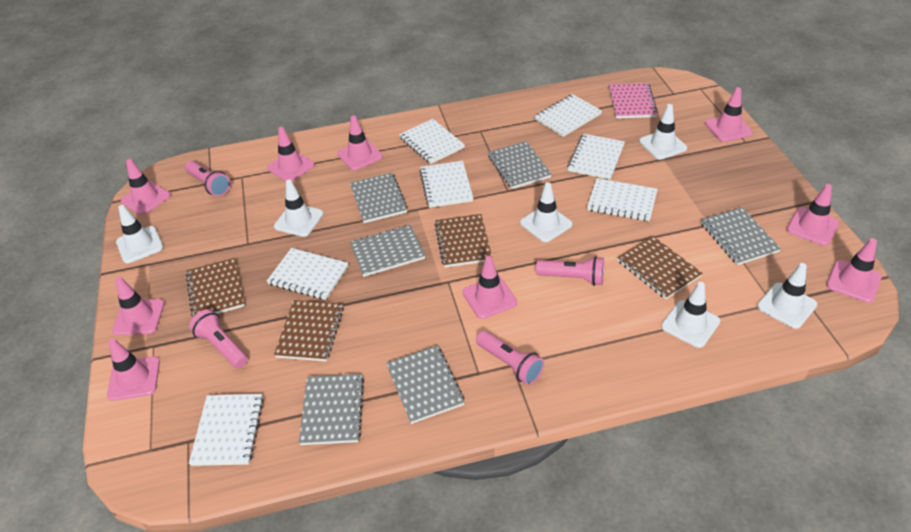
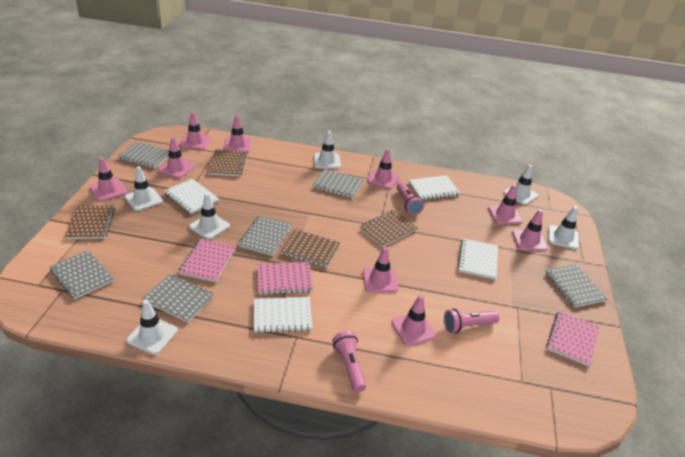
pink flashlight: 4 -> 3
pink notebook: 1 -> 3
white notebook: 7 -> 4

